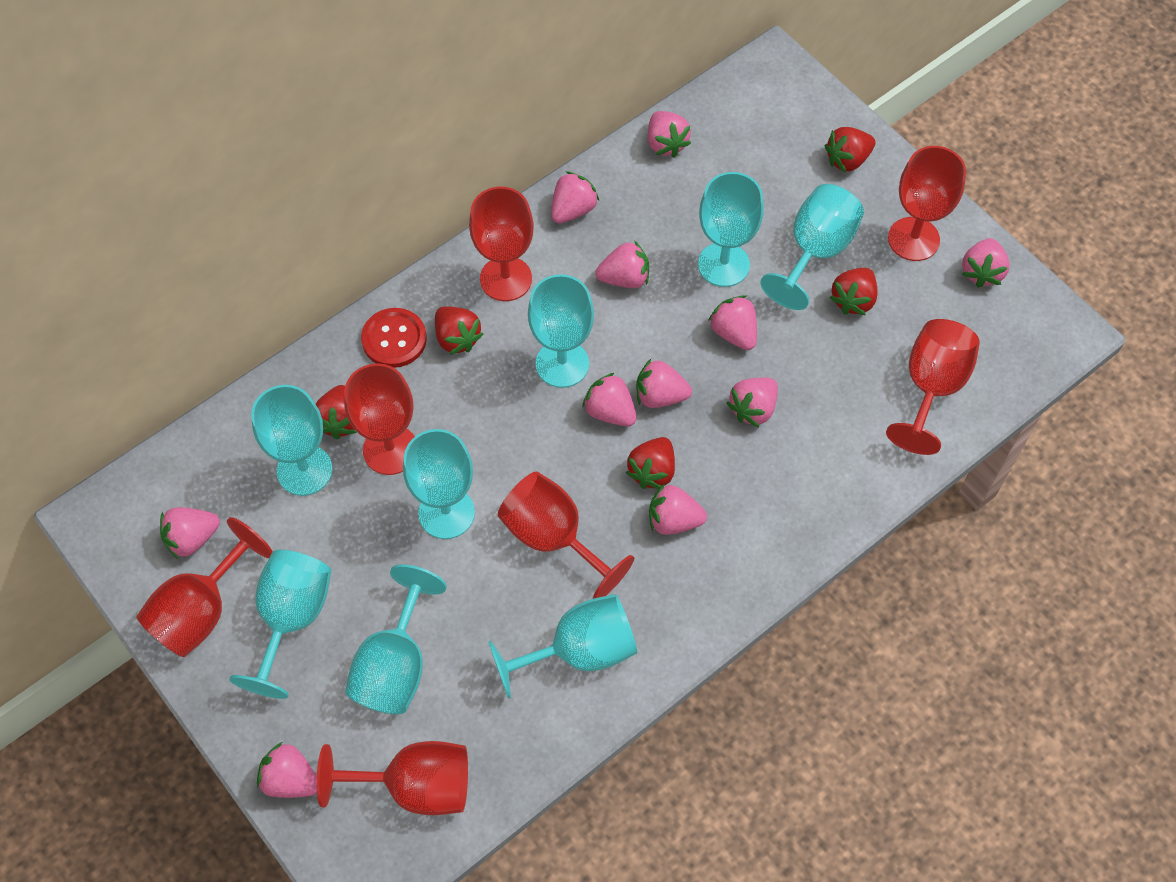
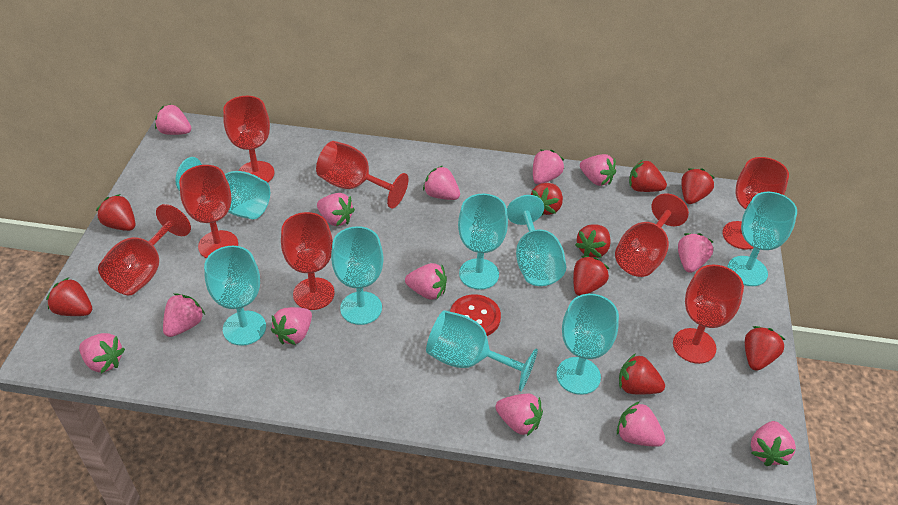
pink strawberry: 11 -> 13
red goblet: 7 -> 8
red strawberry: 5 -> 9

